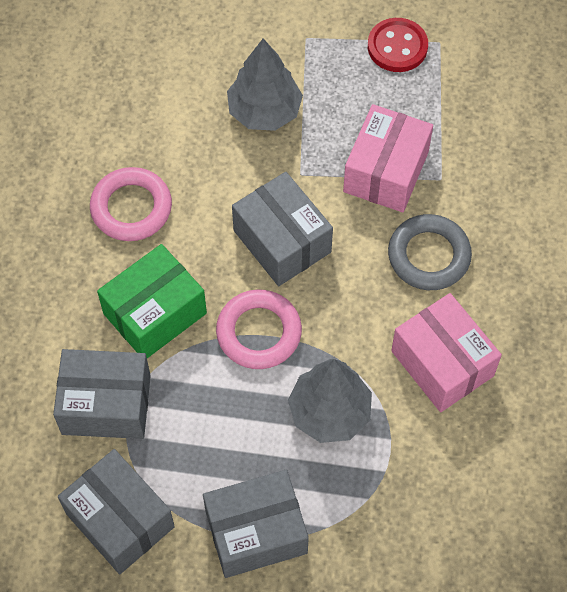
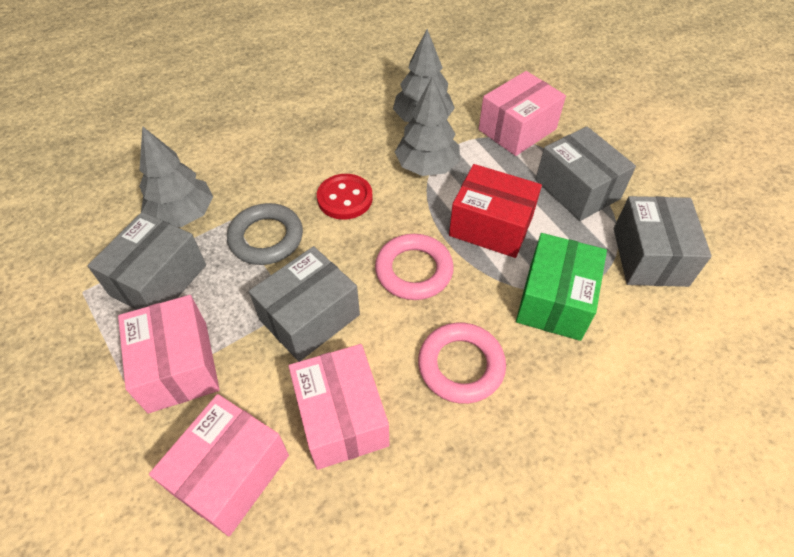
grey tree: 2 -> 3
pink box: 2 -> 4
red box: 0 -> 1

